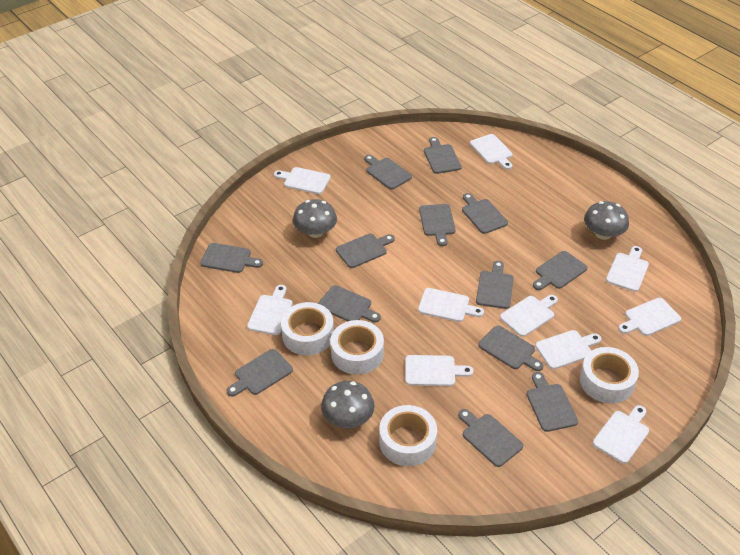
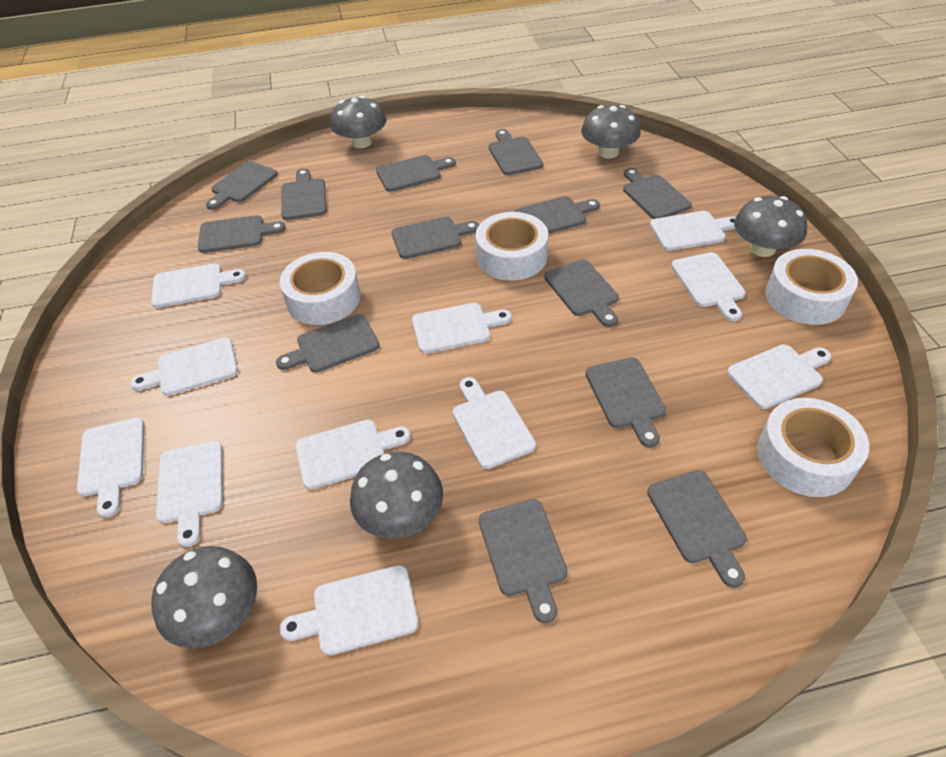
grey mushroom: 3 -> 5
white cutting board: 10 -> 11

